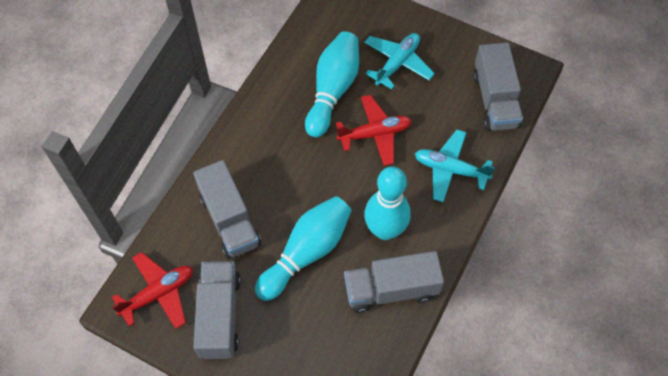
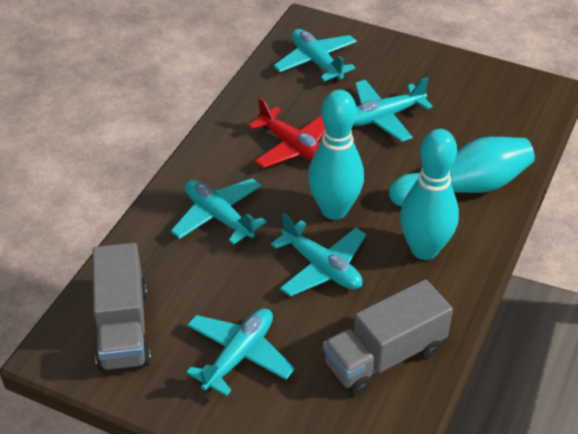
grey truck: 4 -> 2
red plane: 2 -> 1
turquoise plane: 2 -> 5

